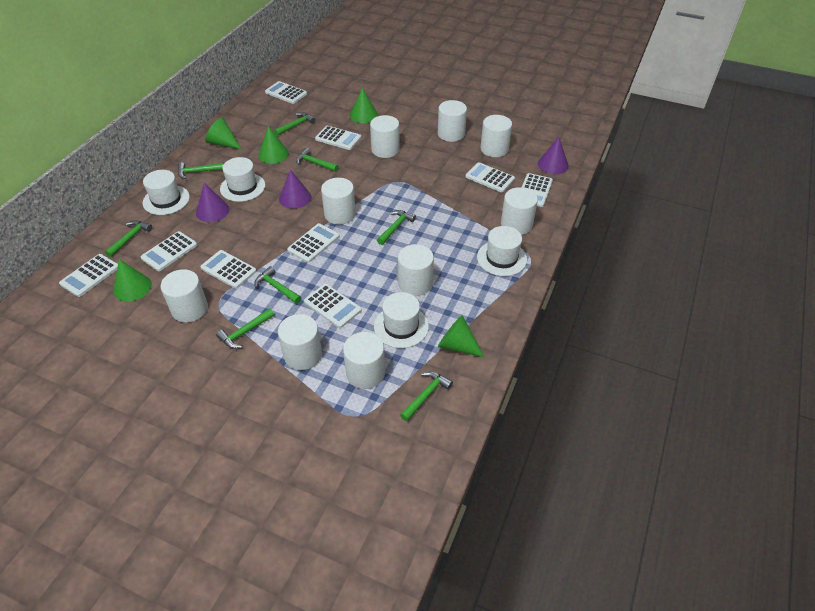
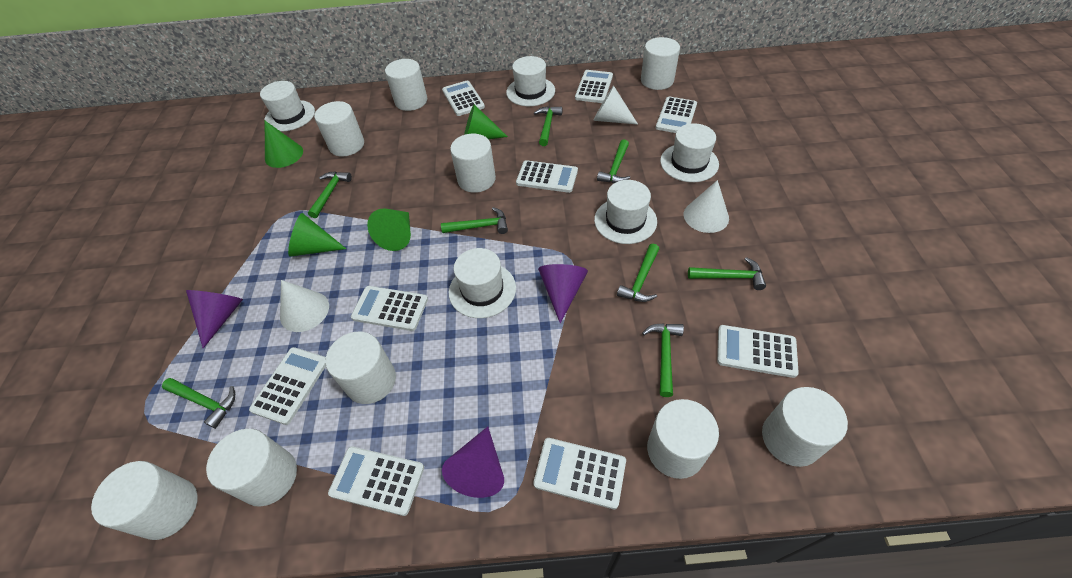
green cone: 5 -> 4
white cone: 0 -> 3
white hat: 4 -> 5

